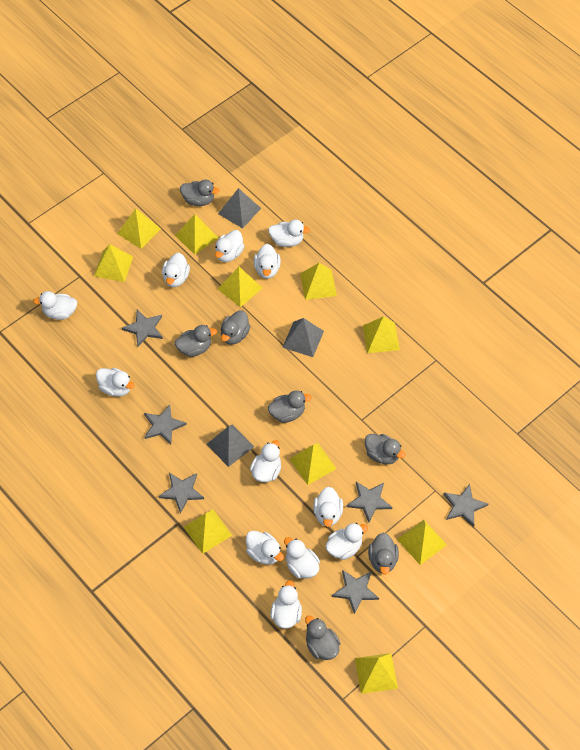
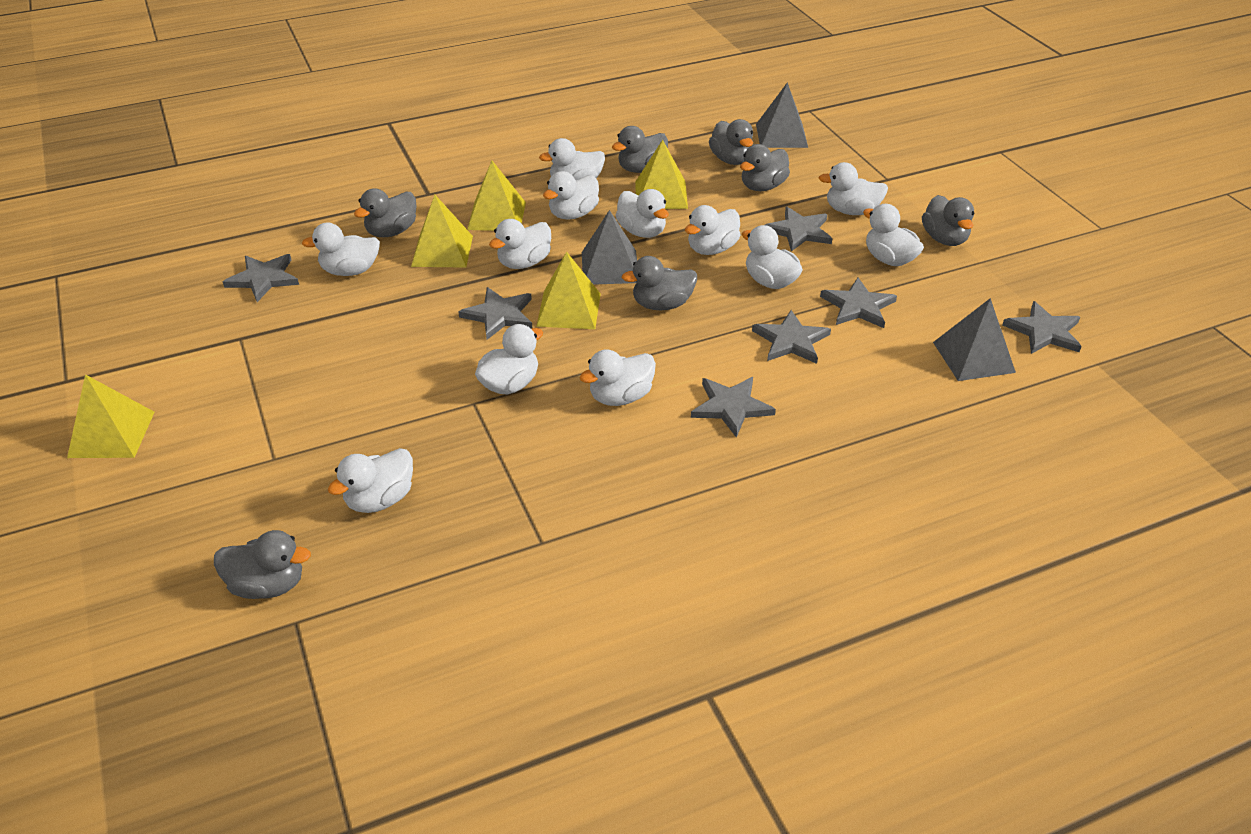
grey star: 6 -> 7
yellow pyramid: 10 -> 5

